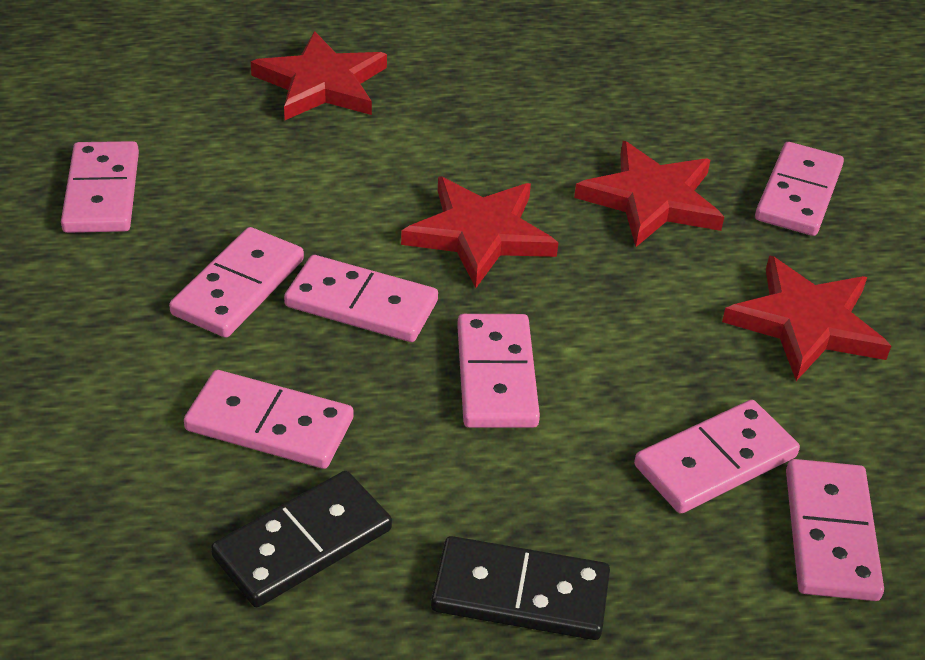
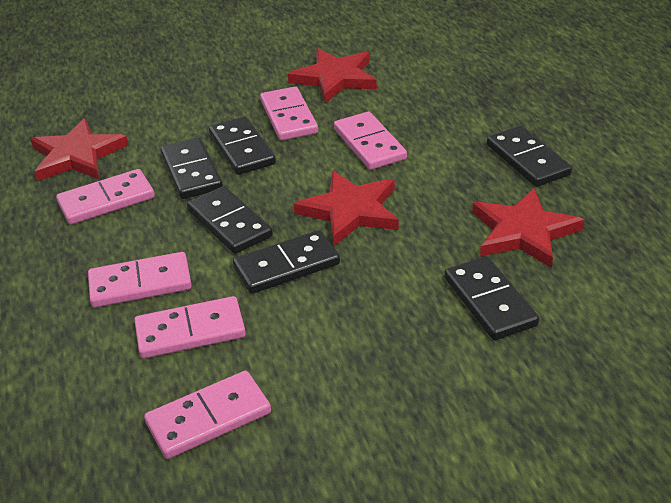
black domino: 2 -> 6
pink domino: 8 -> 6

